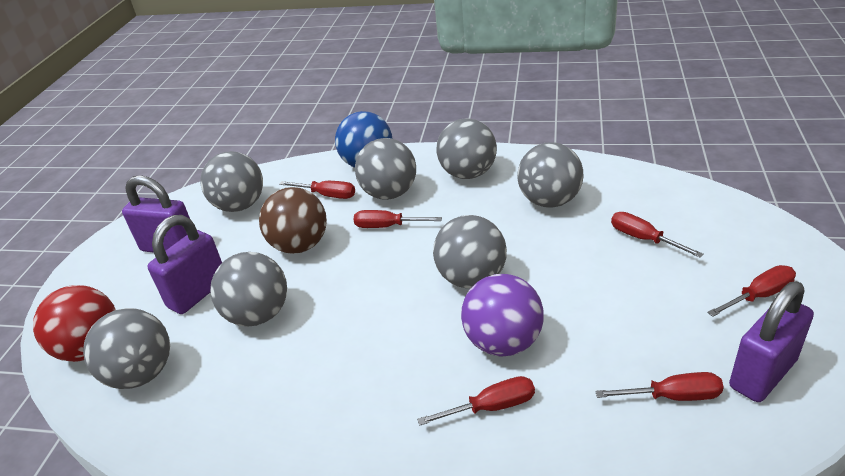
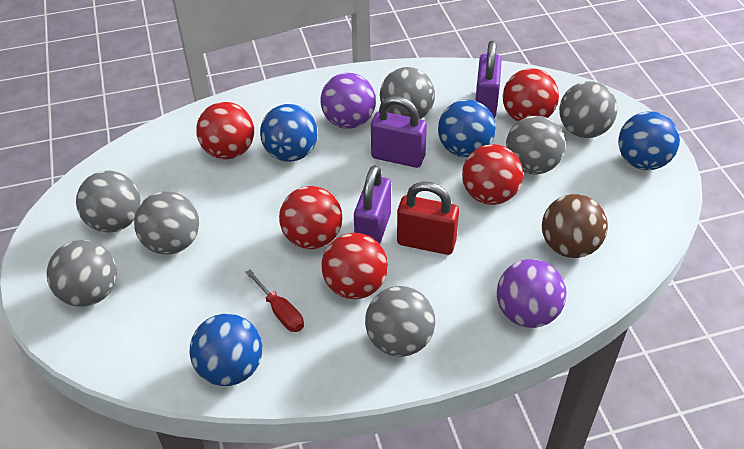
blue ball: 1 -> 4
purple ball: 1 -> 2
red ball: 1 -> 5
red padlock: 0 -> 1
red screwdriver: 6 -> 1

